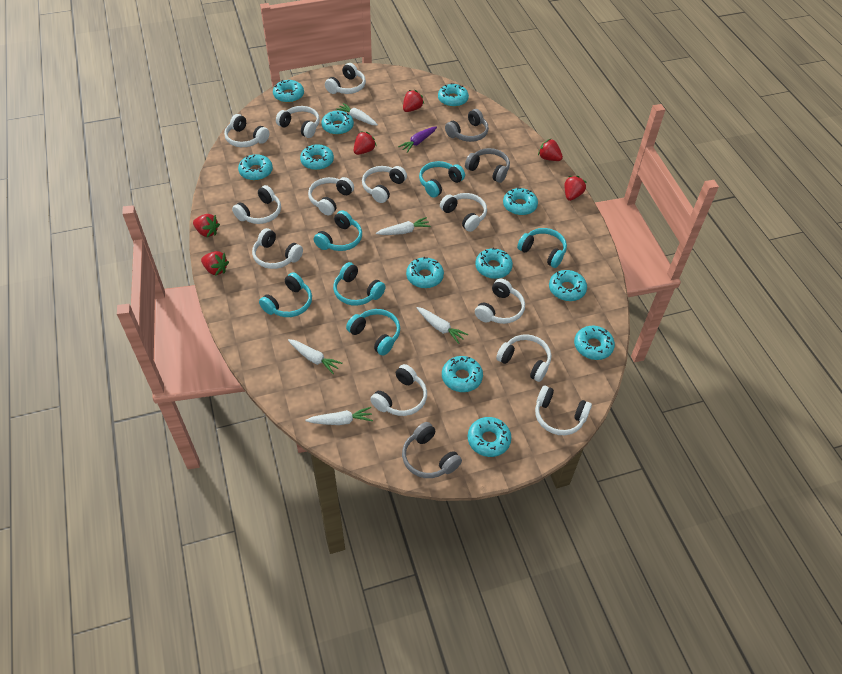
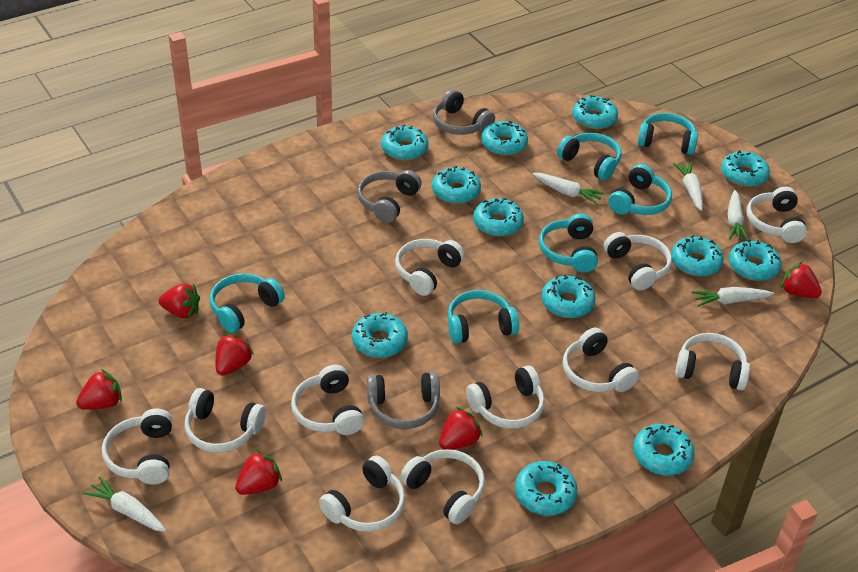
purple carrot: 1 -> 0
white headphones: 12 -> 11

